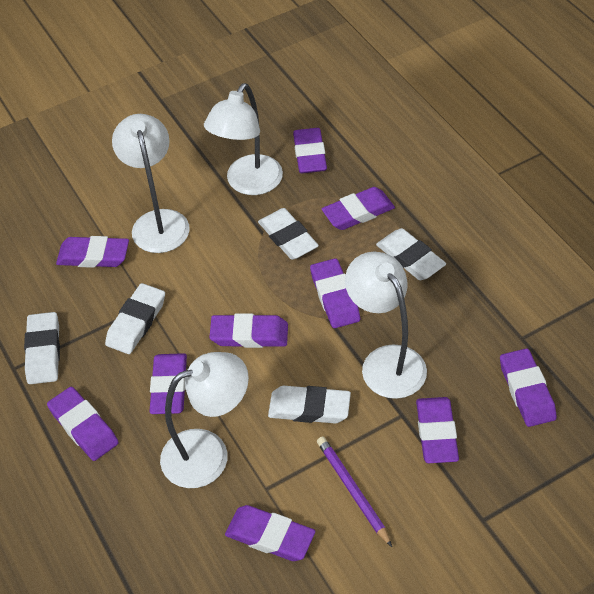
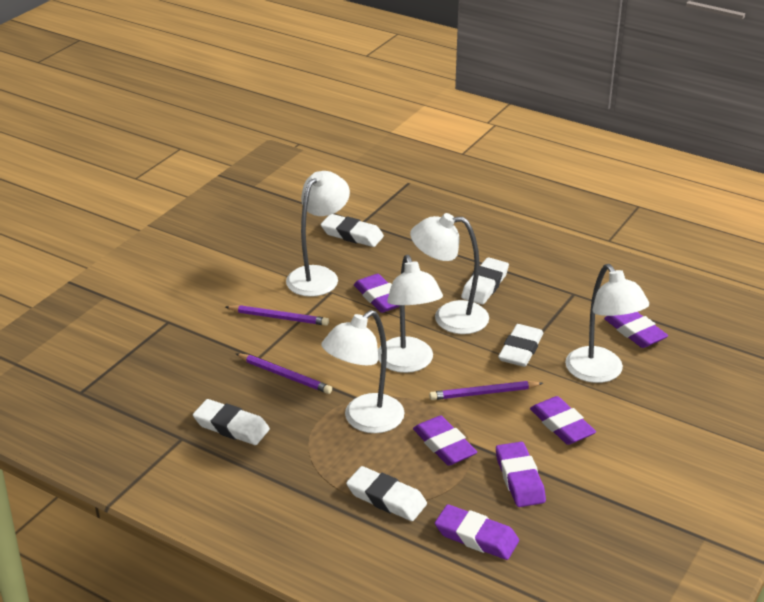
purple eraser: 10 -> 6
purple pencil: 1 -> 3
white lamp: 4 -> 5

